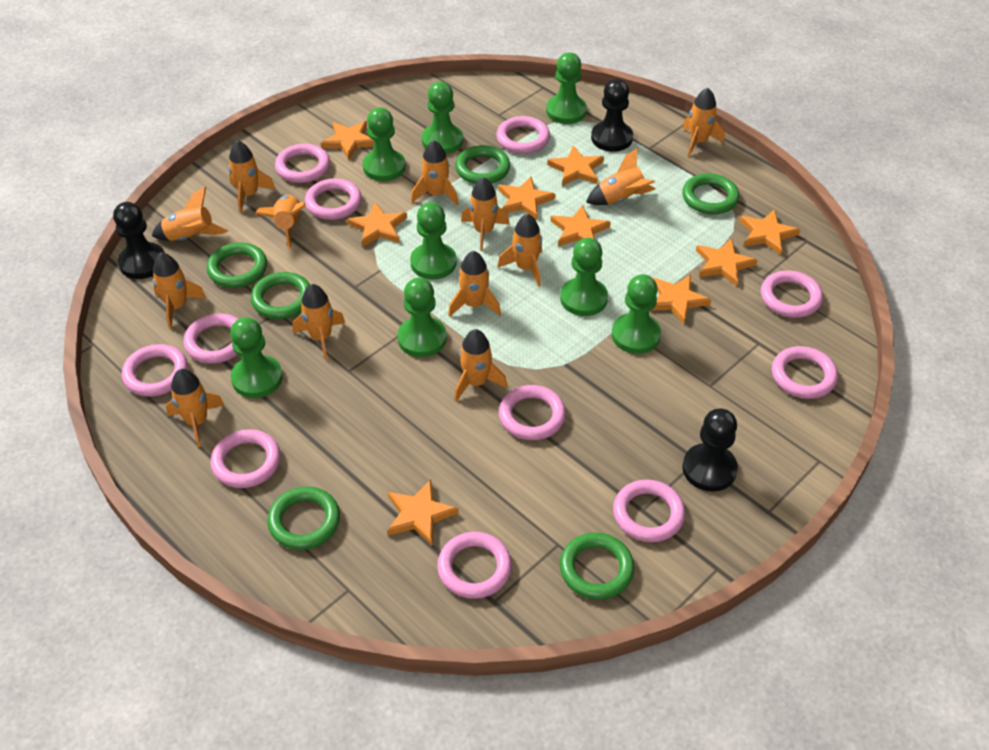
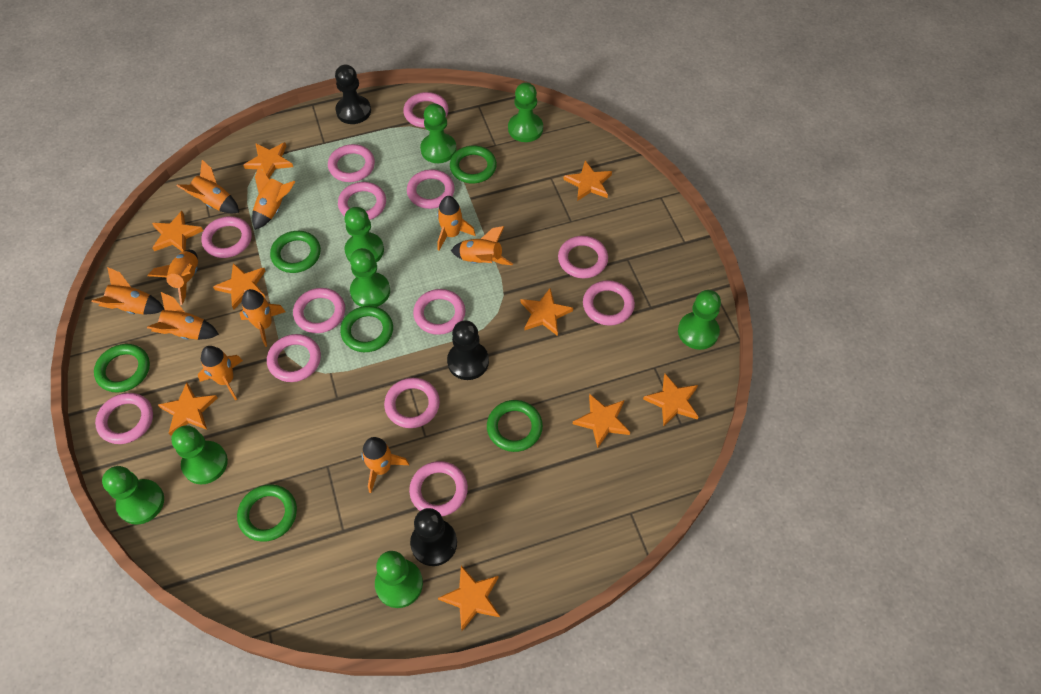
orange rocket: 13 -> 10
pink ring: 11 -> 13

